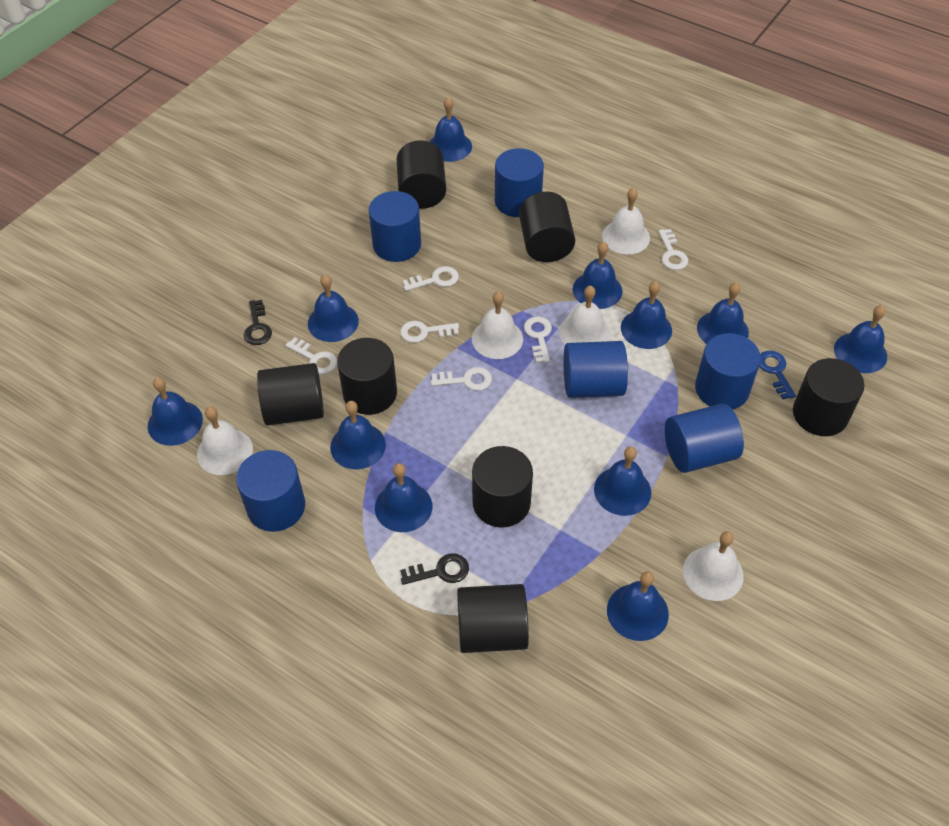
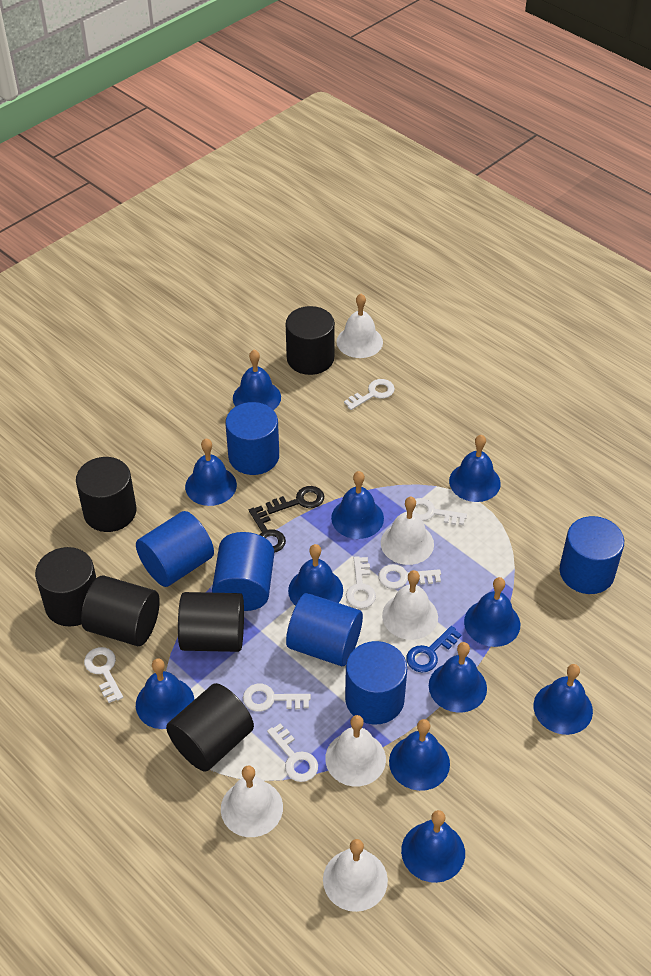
black cylinder: 7 -> 6
white bell: 5 -> 6
white key: 6 -> 7

